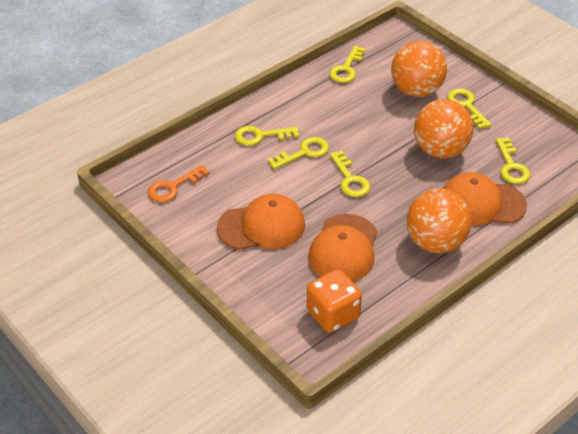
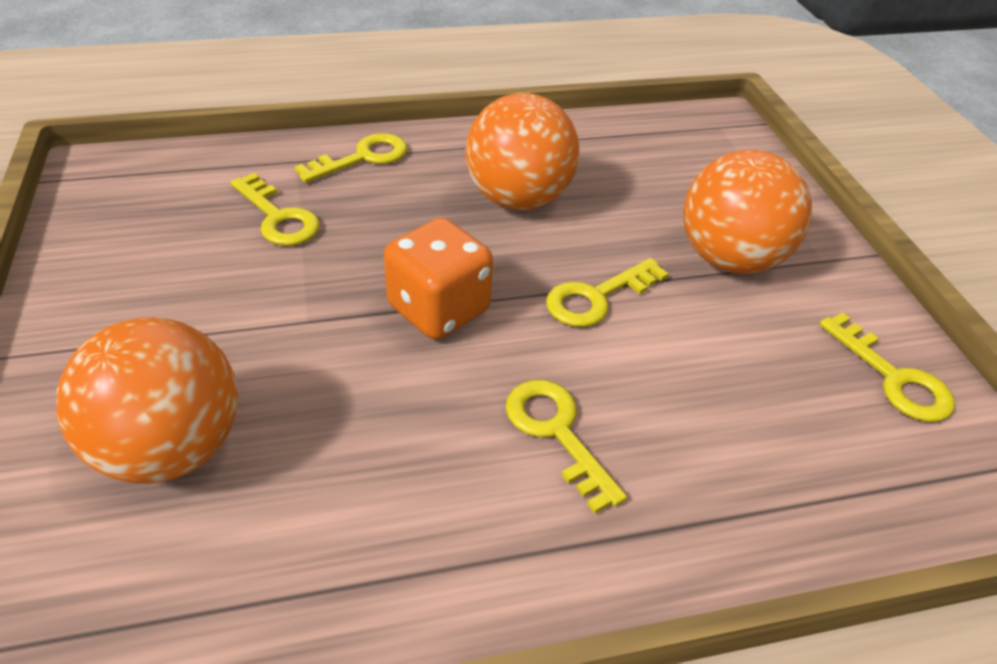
orange cap: 3 -> 0
orange key: 1 -> 0
yellow key: 6 -> 5

